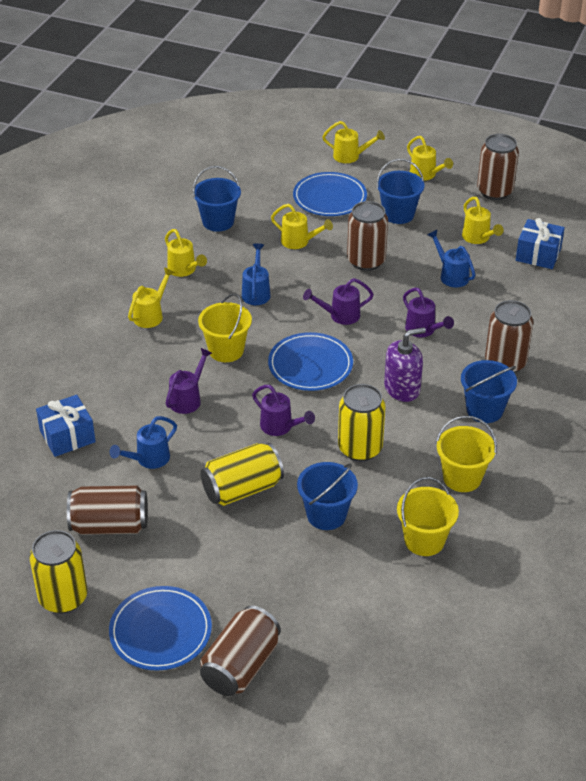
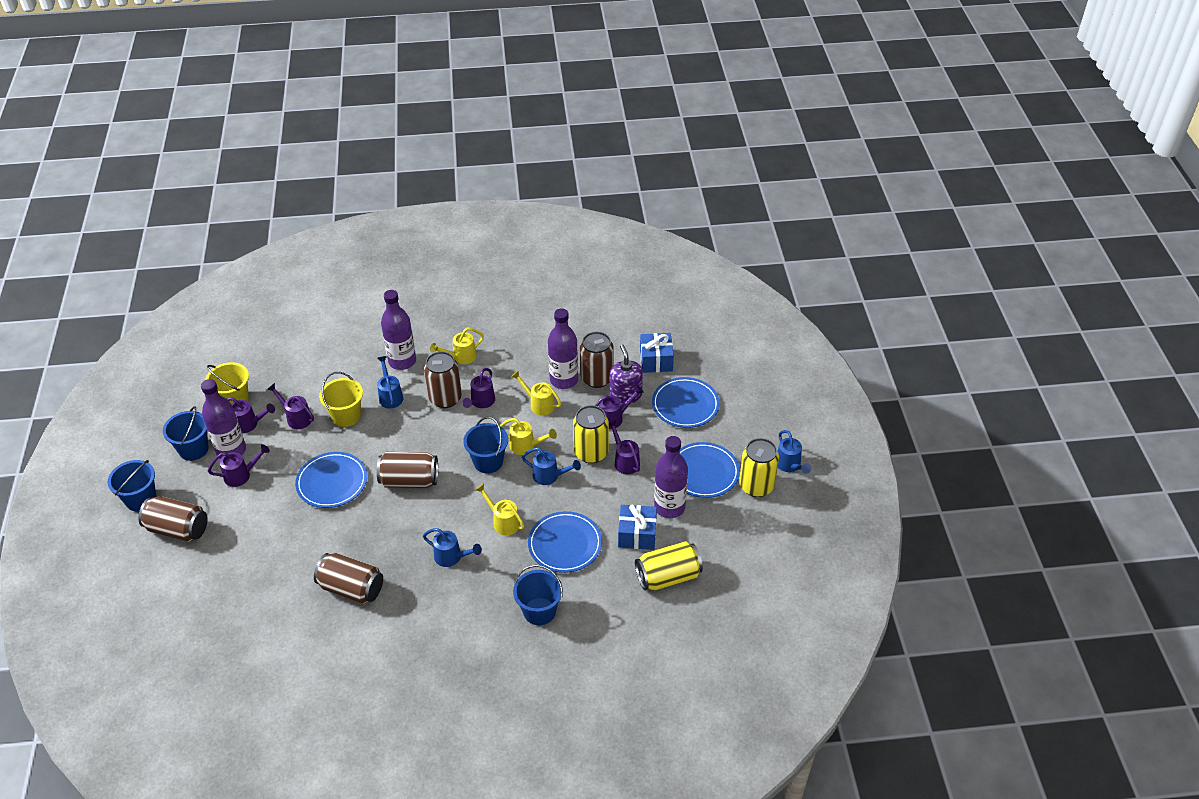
blue plate: 3 -> 4
blue watering can: 3 -> 4
purple bottle: 0 -> 4
purple watering can: 4 -> 6
yellow bucket: 3 -> 2
yellow watering can: 6 -> 4

